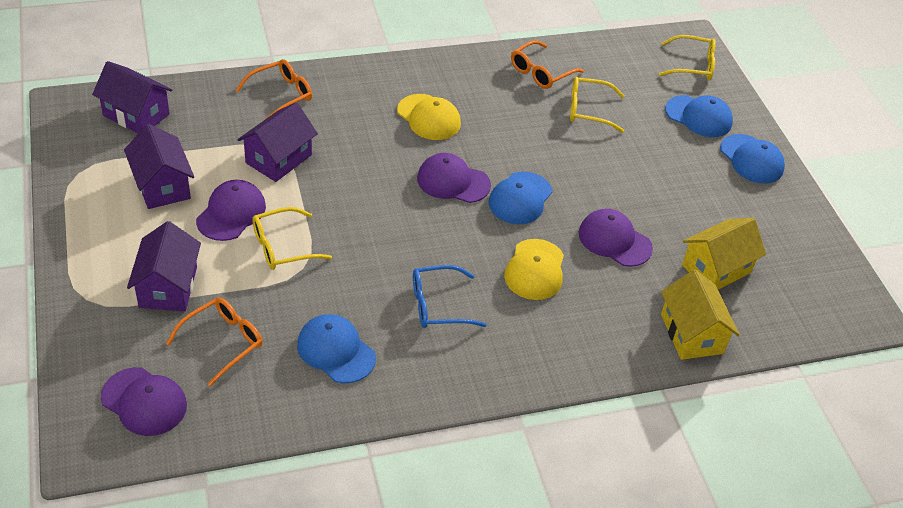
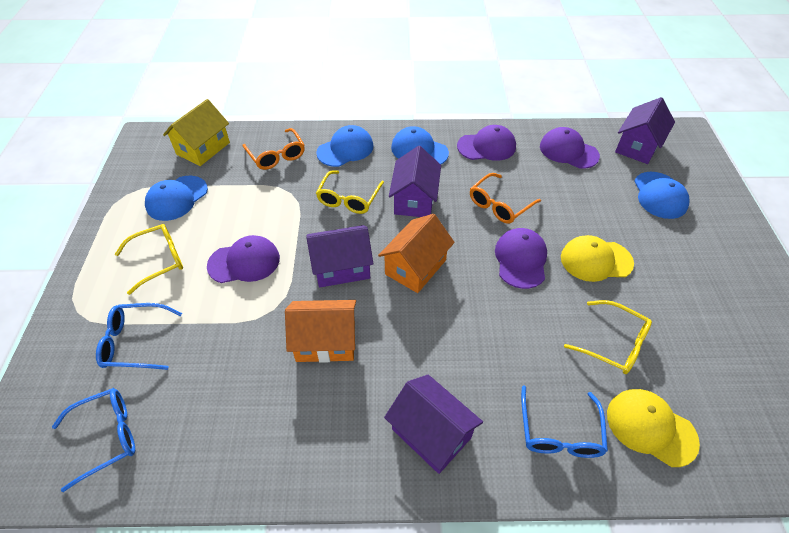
blue glasses: 1 -> 3
orange glasses: 3 -> 2
orange house: 0 -> 2
yellow house: 2 -> 1

